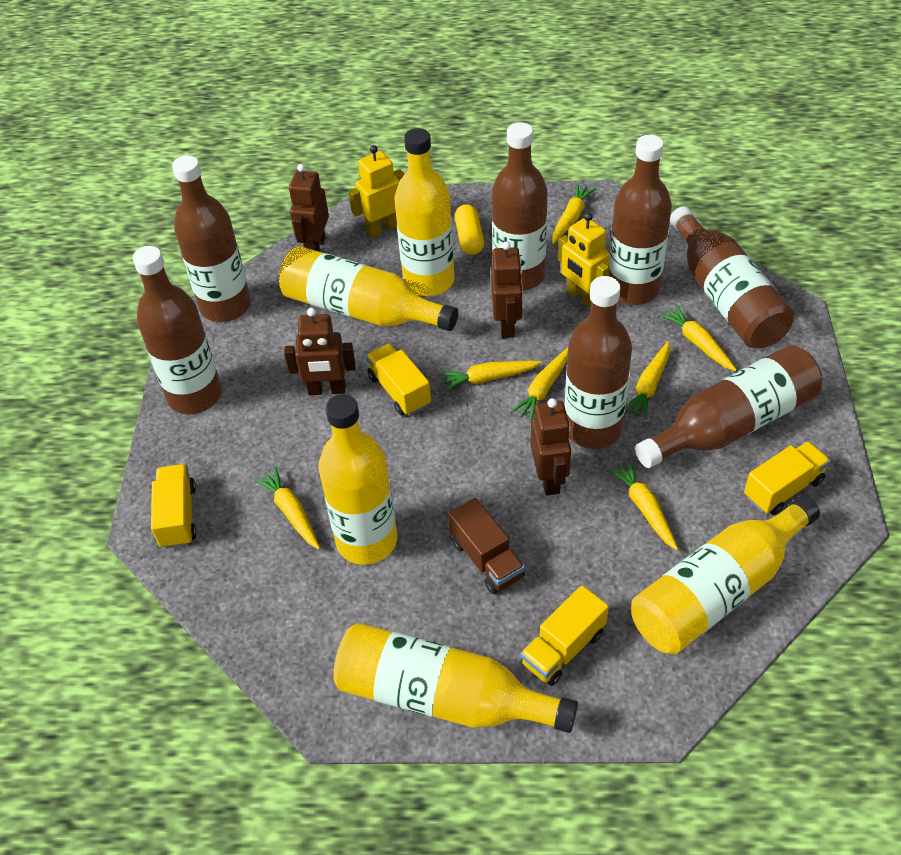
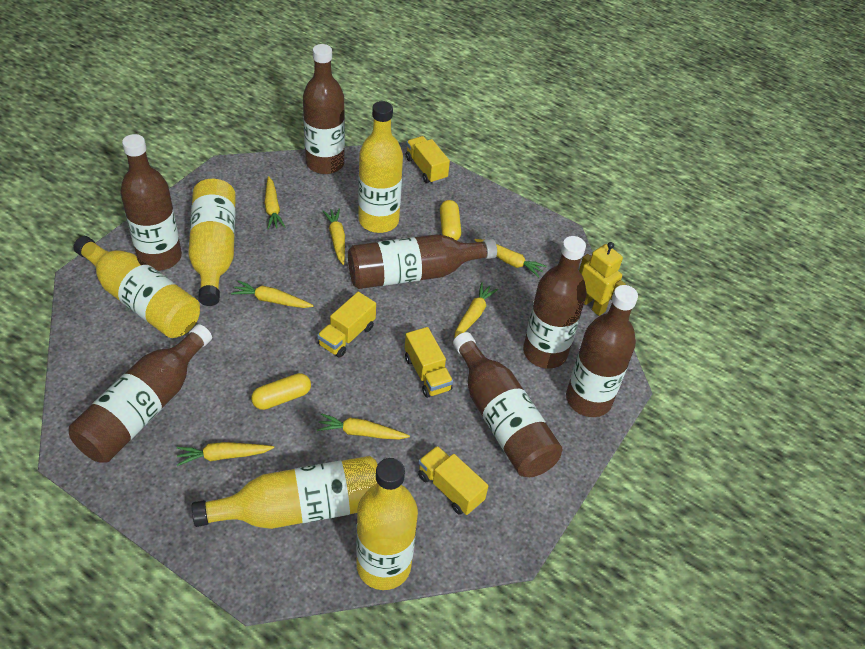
brown robot: 4 -> 0
brown truck: 1 -> 0
yellow capsule: 1 -> 2
yellow robot: 2 -> 1

